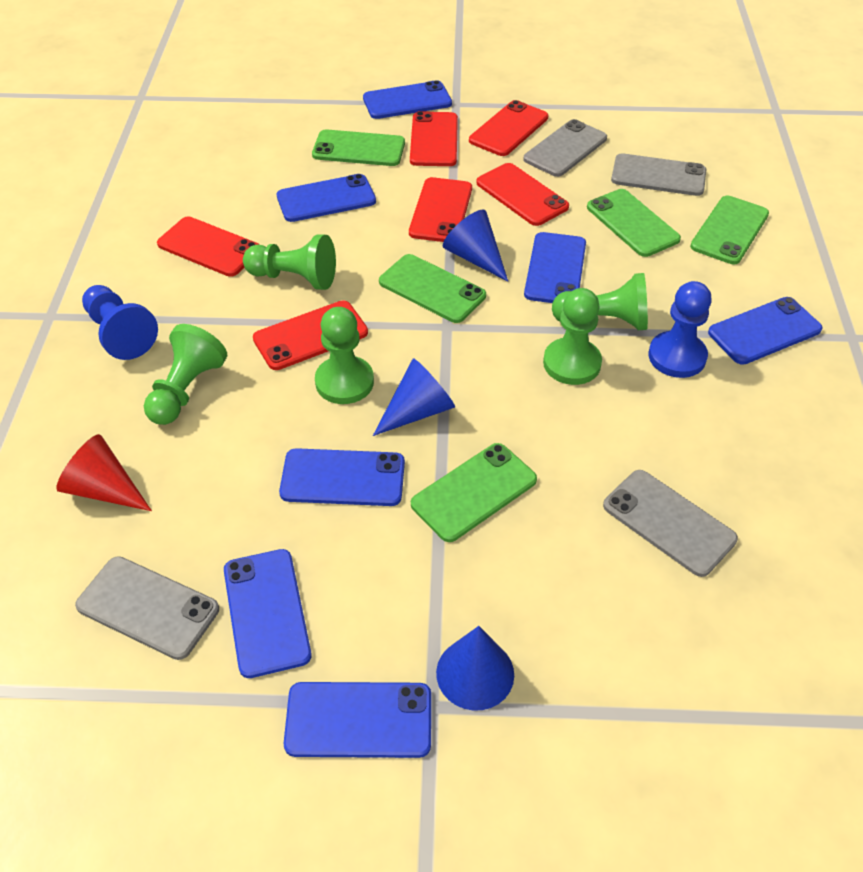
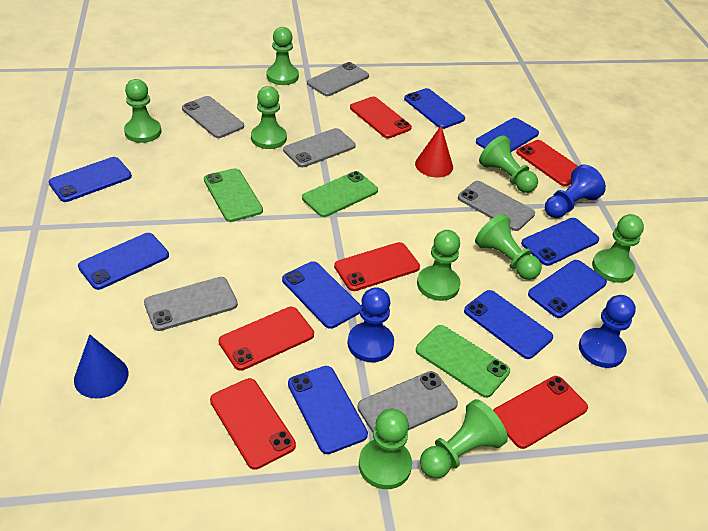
blue cone: 3 -> 1
blue pawn: 2 -> 3
blue phone: 7 -> 9
green pawn: 5 -> 9
green phone: 5 -> 3
grey phone: 4 -> 6

